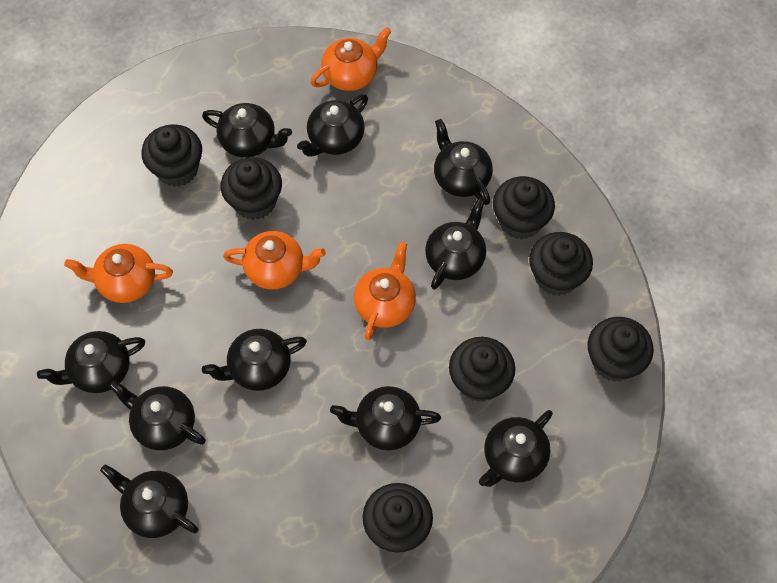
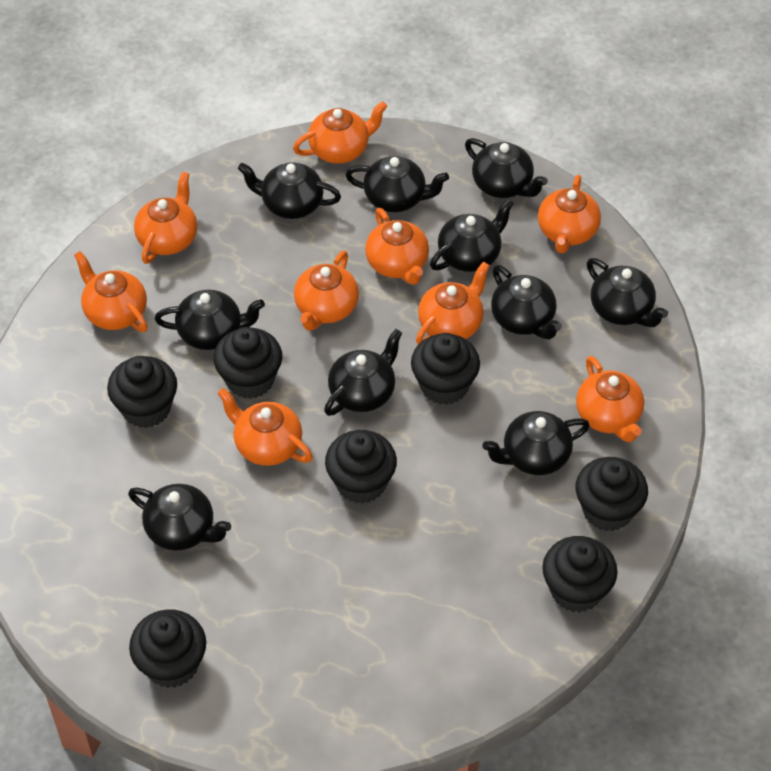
orange teapot: 4 -> 9

